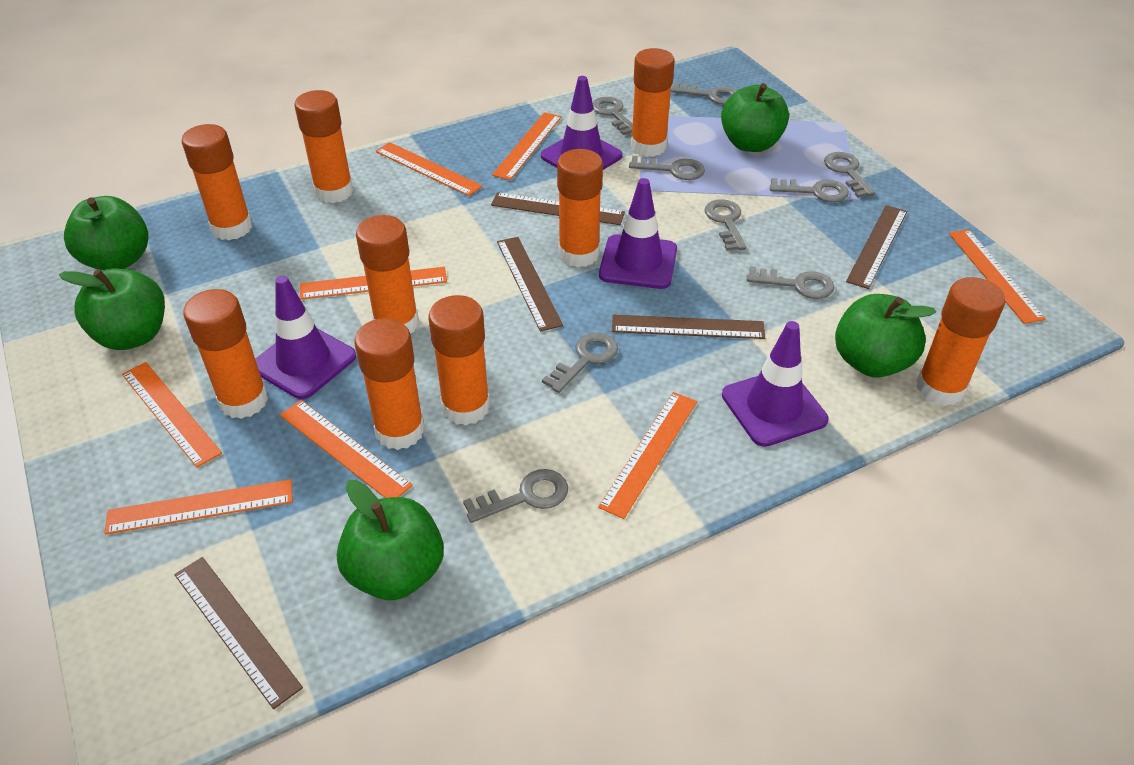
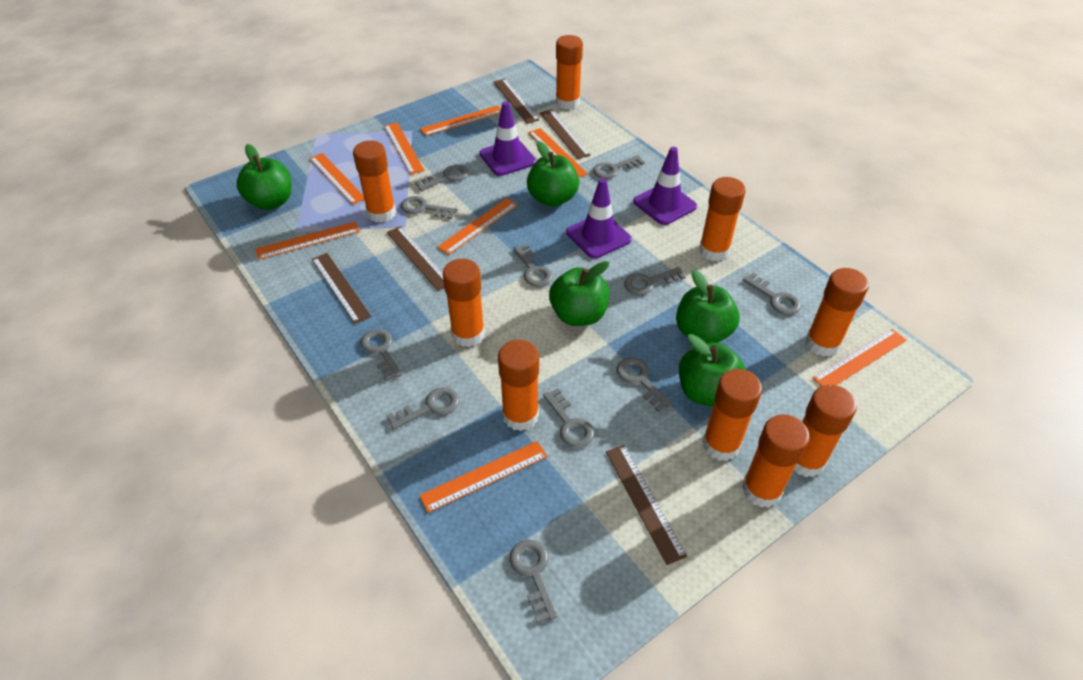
grey key: 9 -> 11
purple traffic cone: 4 -> 3

